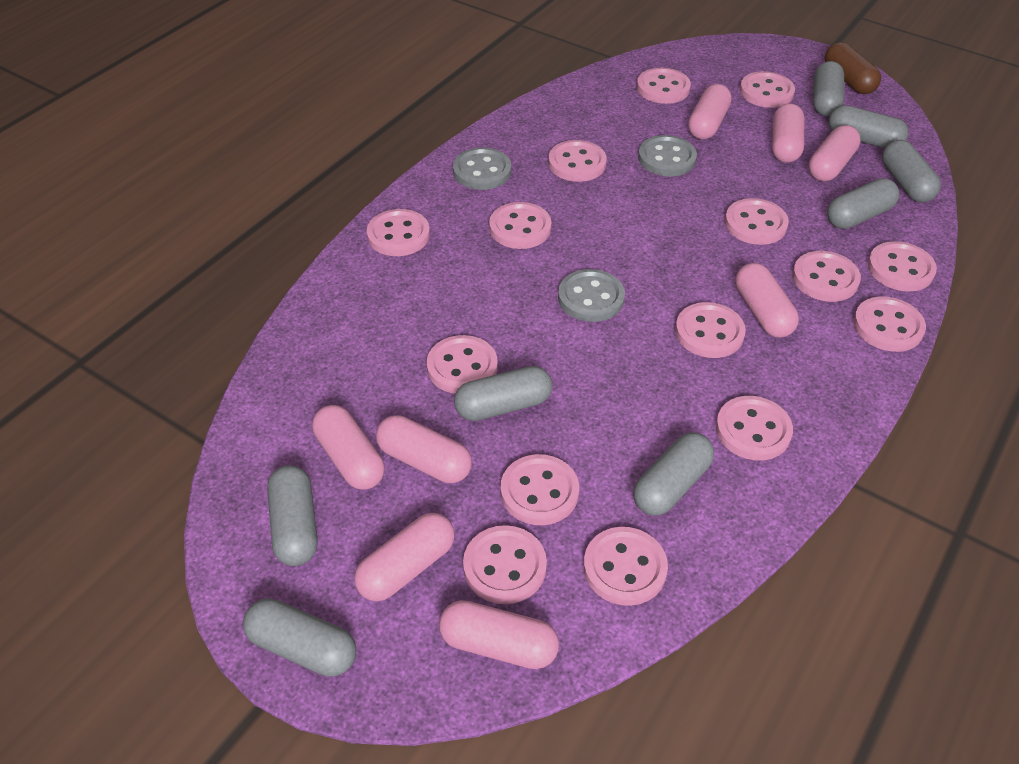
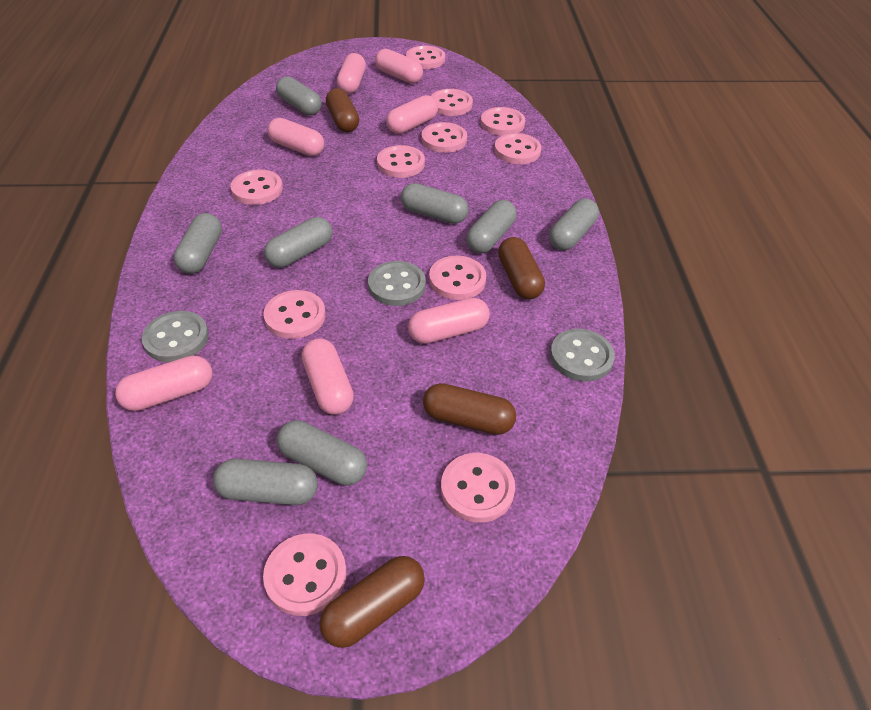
brown capsule: 1 -> 4
pink button: 15 -> 11
pink capsule: 8 -> 7

